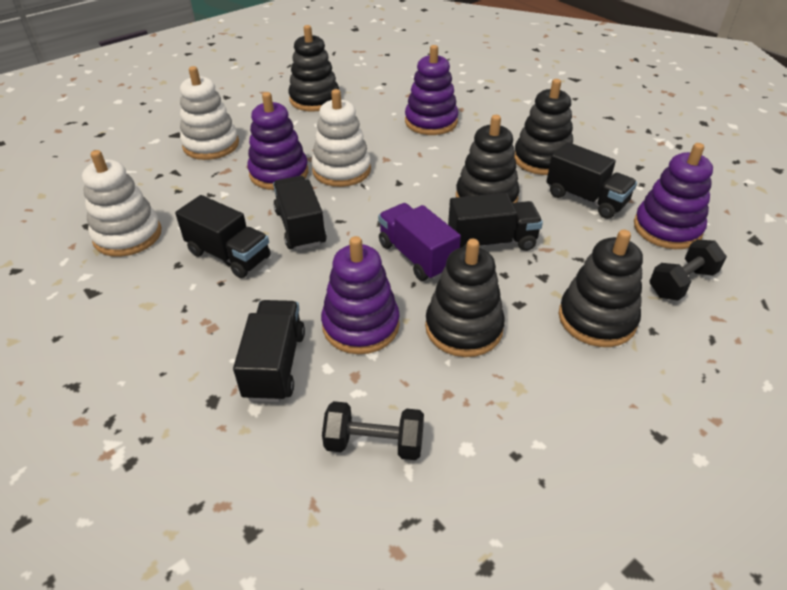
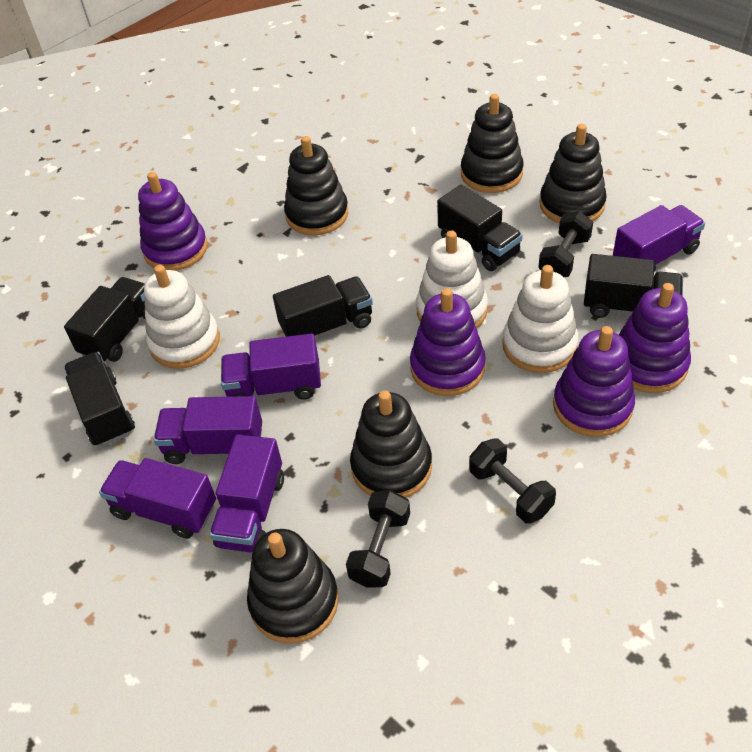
black dumbbell: 2 -> 3
purple truck: 1 -> 5

